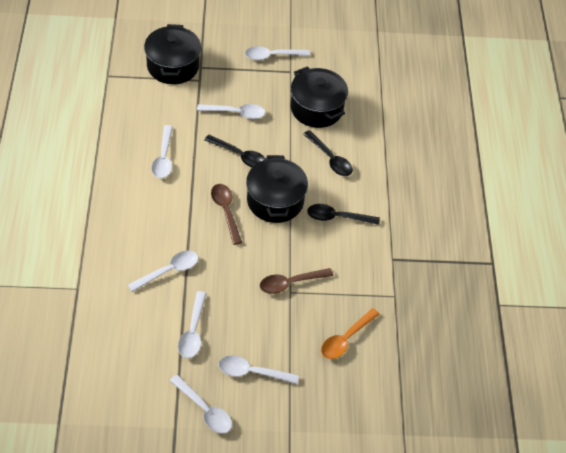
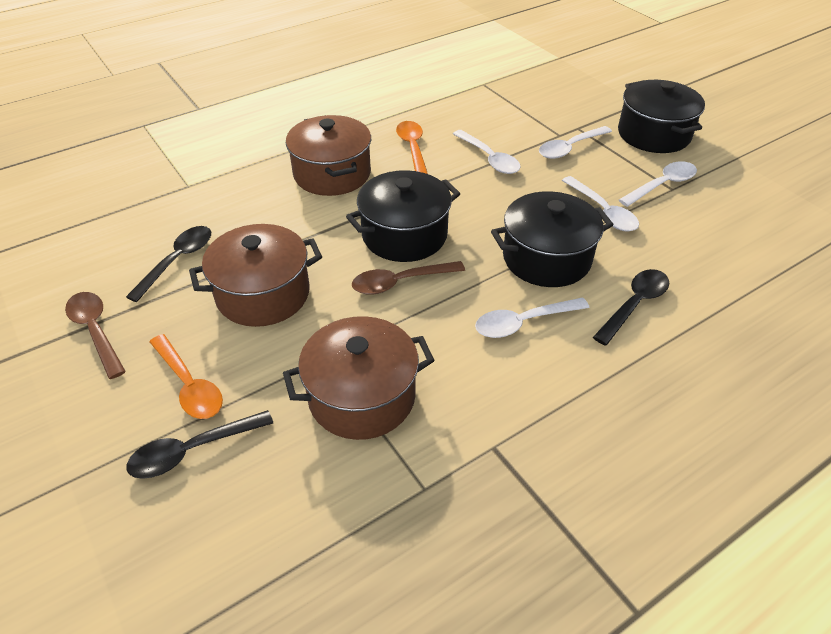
brown pot: 0 -> 3
orange spoon: 1 -> 2
white spoon: 7 -> 5

